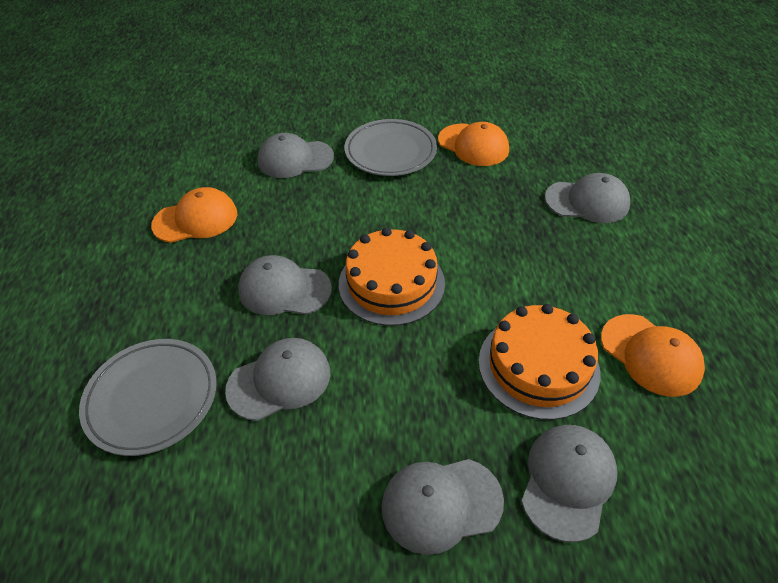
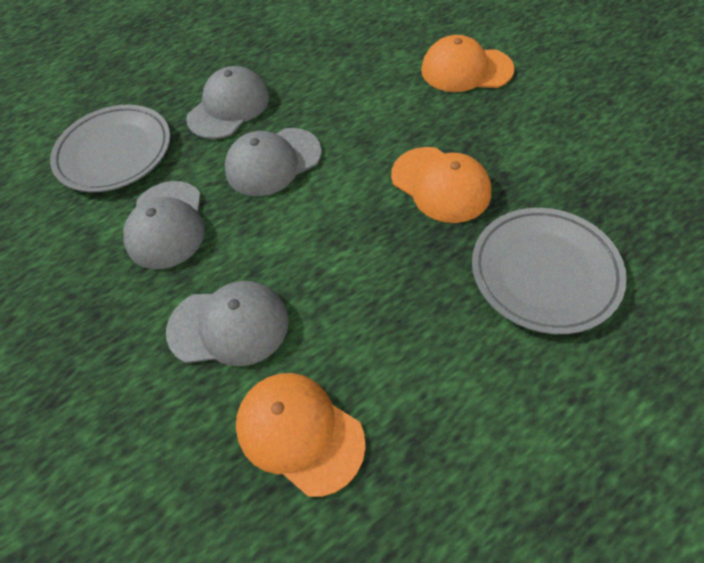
grey cap: 6 -> 4
orange cake: 2 -> 0

